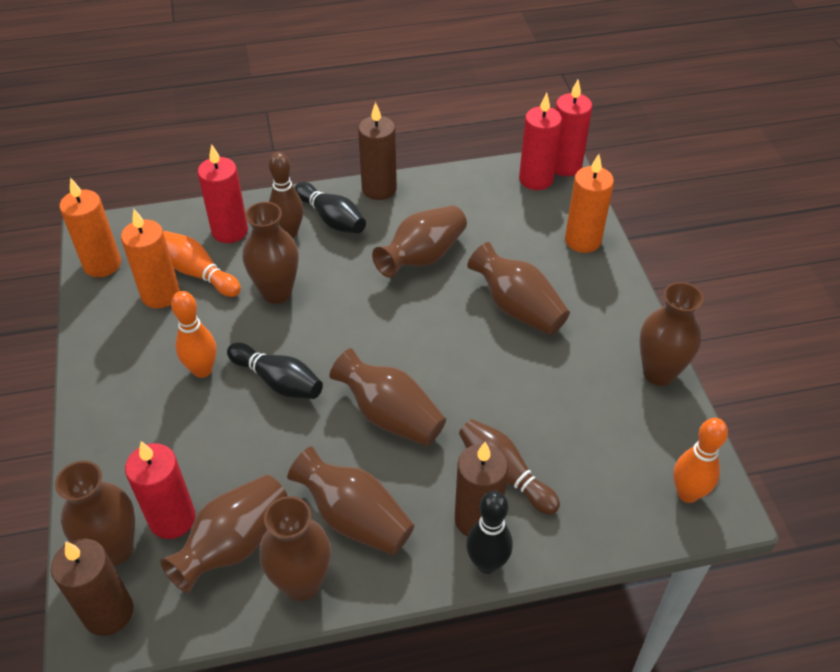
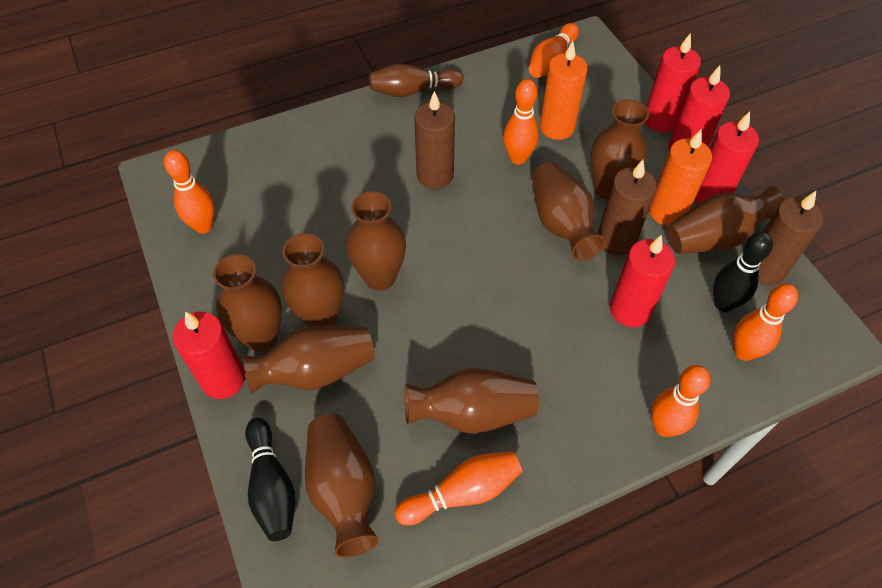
black bowling pin: 3 -> 2
brown bowling pin: 2 -> 1
orange bowling pin: 3 -> 6
orange candle: 3 -> 2
red candle: 4 -> 5

